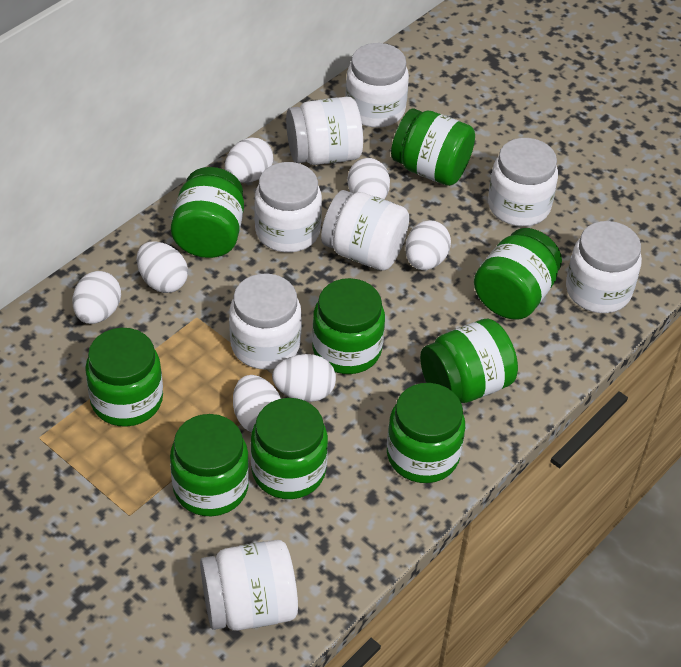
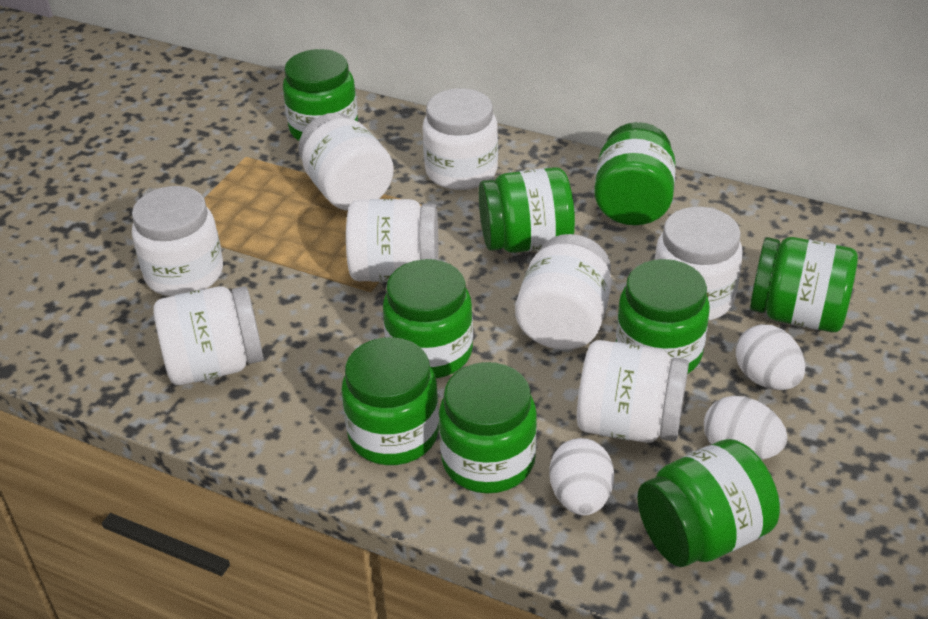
white egg: 7 -> 3

